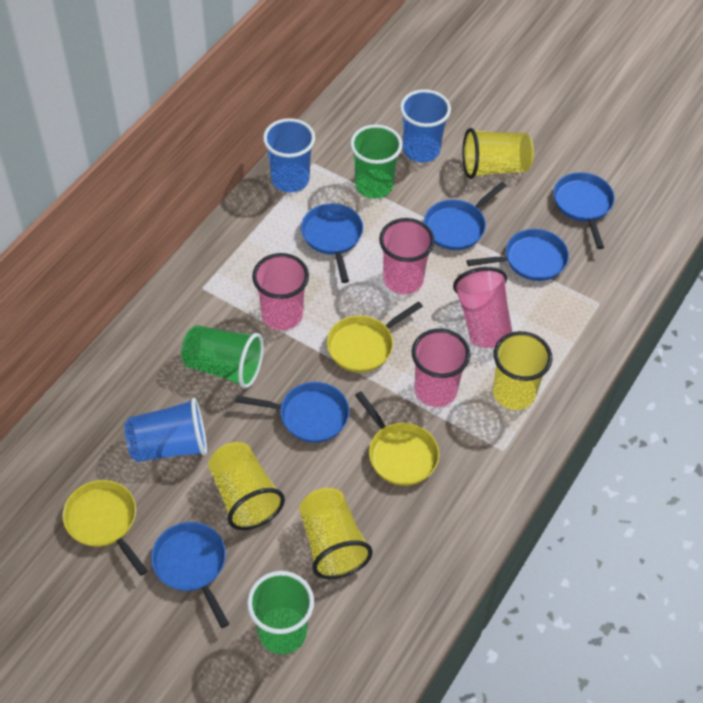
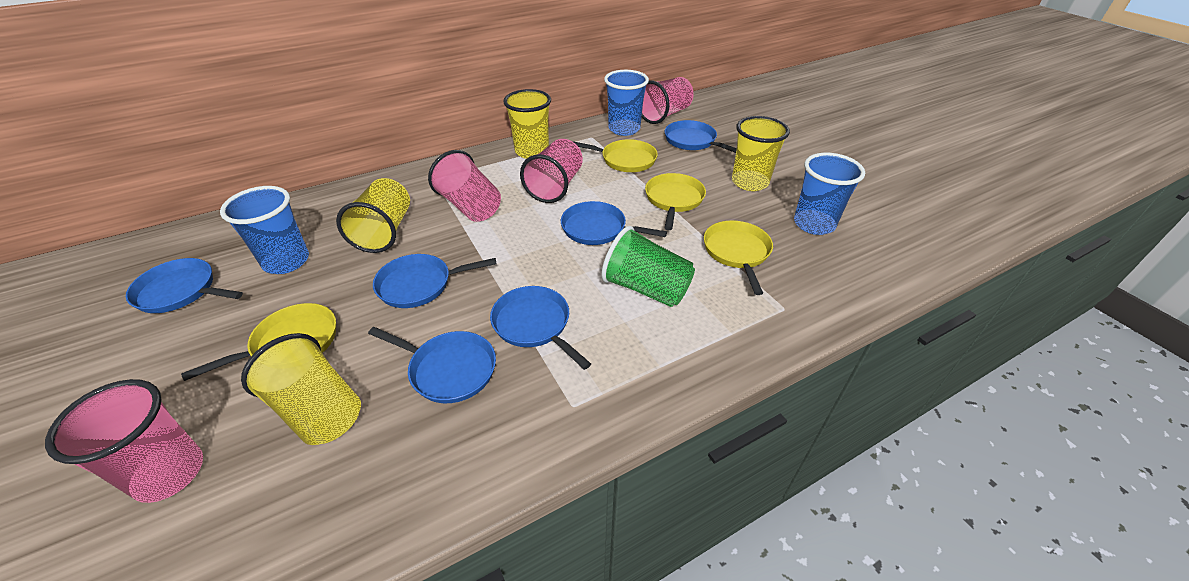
green cup: 3 -> 1
yellow pan: 3 -> 4

